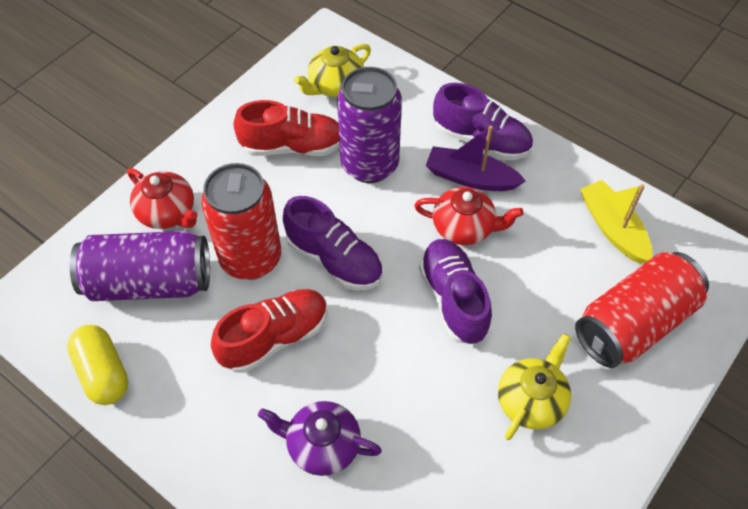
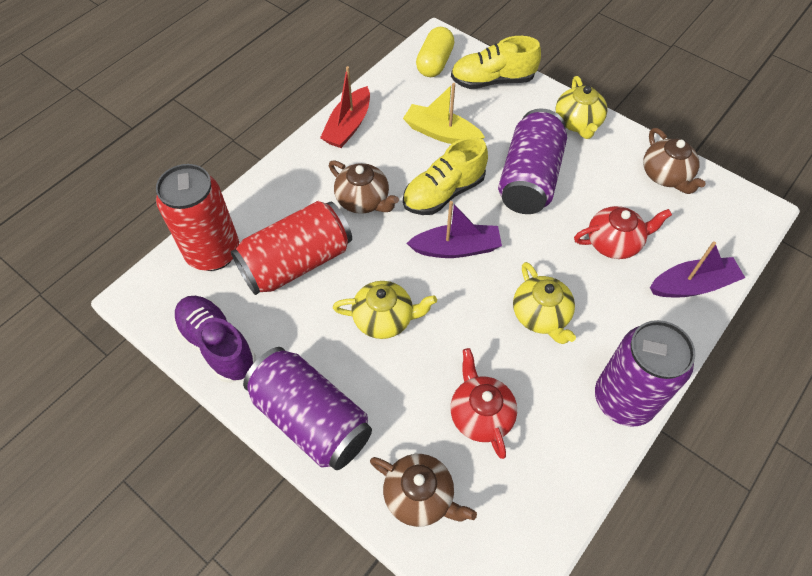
brown teapot: 0 -> 3
purple boat: 1 -> 2
purple can: 2 -> 3
purple shoe: 3 -> 1
purple teapot: 1 -> 0
red boat: 0 -> 1
red shoe: 2 -> 0
yellow shoe: 0 -> 2
yellow teapot: 2 -> 3

